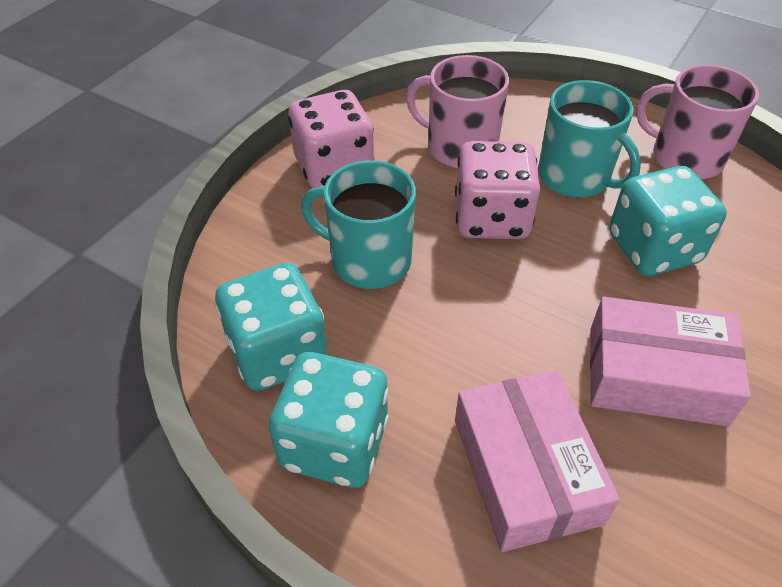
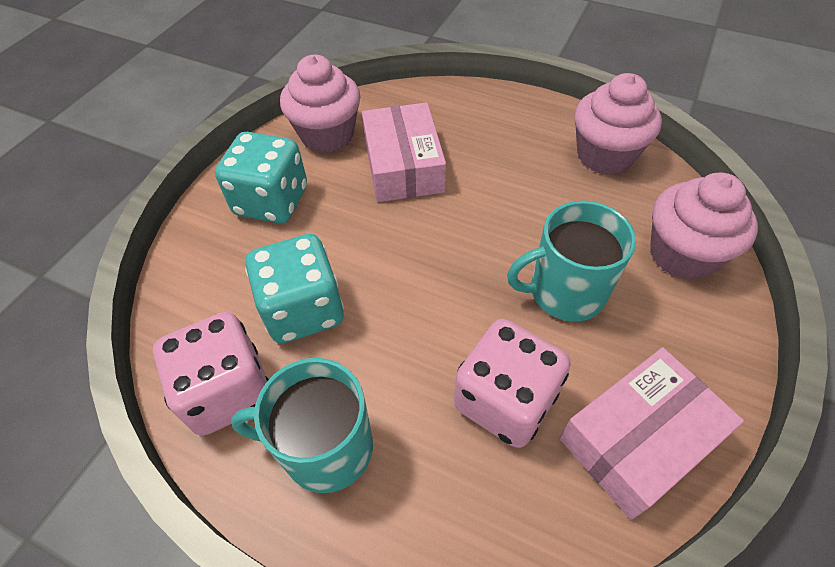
pink cupcake: 0 -> 3
pink mug: 2 -> 0
turquoise dice: 3 -> 2

